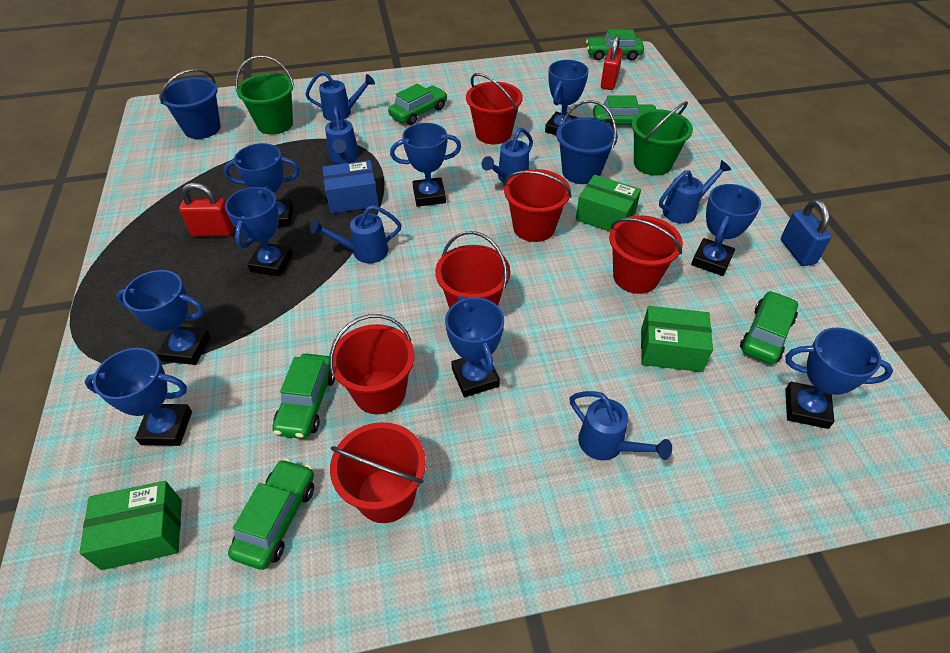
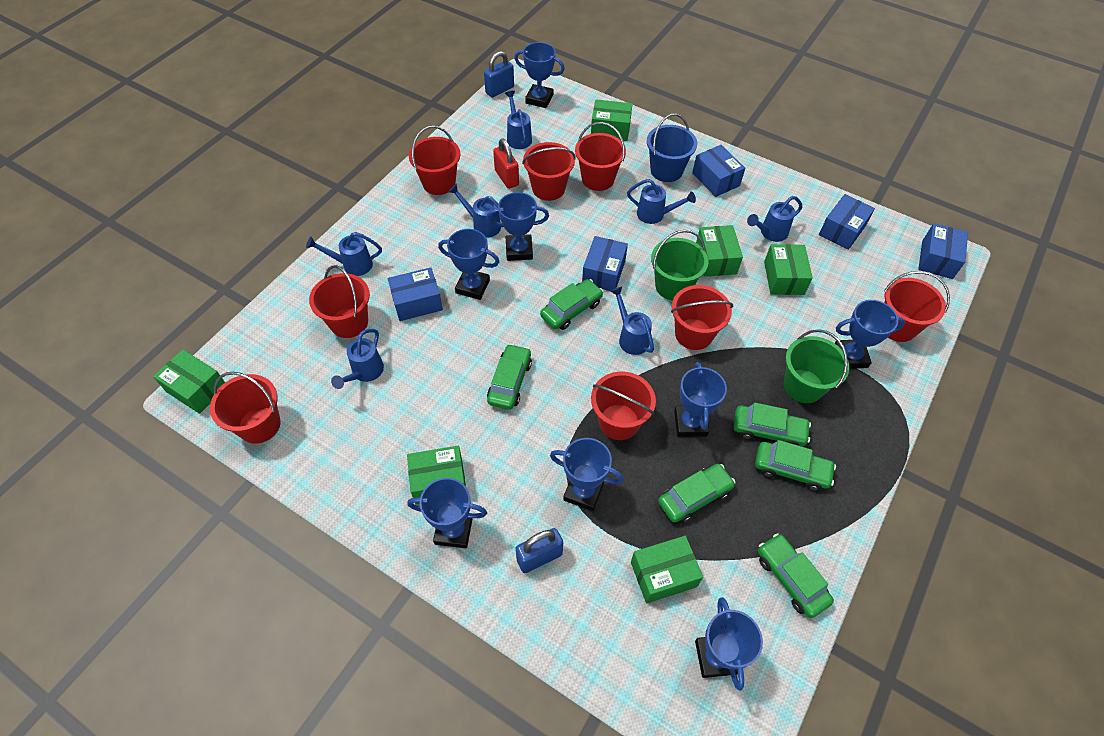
blue box: 1 -> 5
blue bucket: 2 -> 1
blue padlock: 1 -> 2
blue trophy: 9 -> 8
blue watering can: 6 -> 7
green box: 3 -> 6
red bucket: 6 -> 8
red padlock: 2 -> 1

